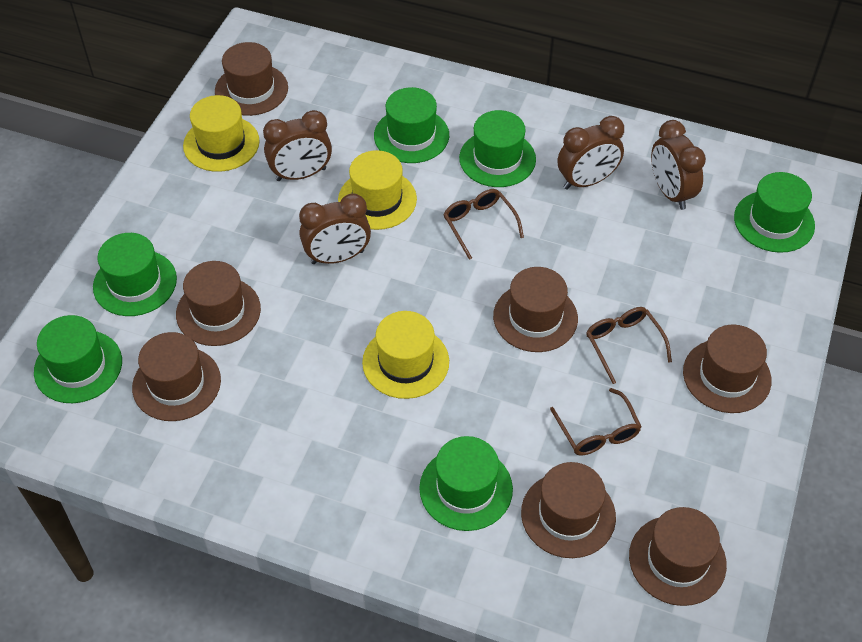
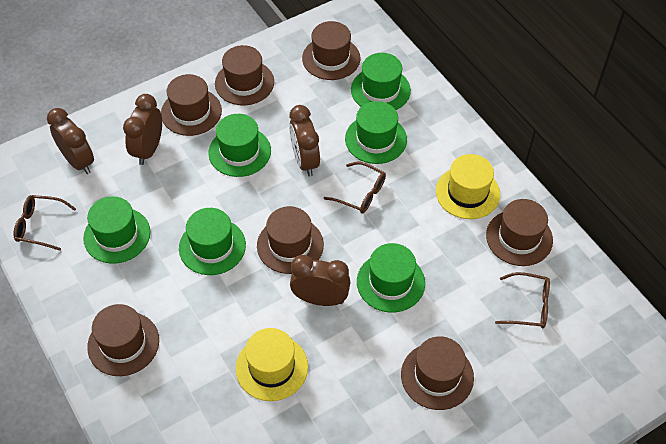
yellow hat: 3 -> 2

